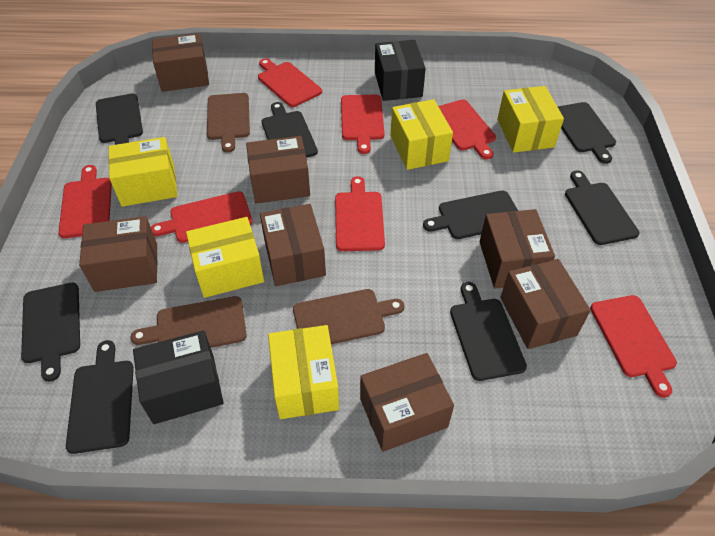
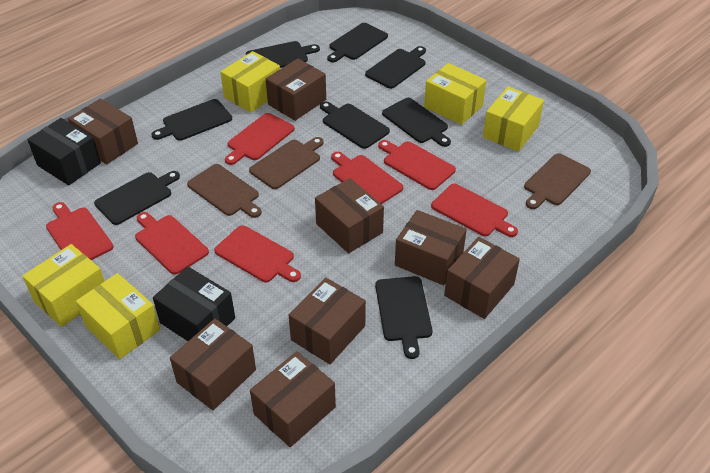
brown box: 7 -> 8

